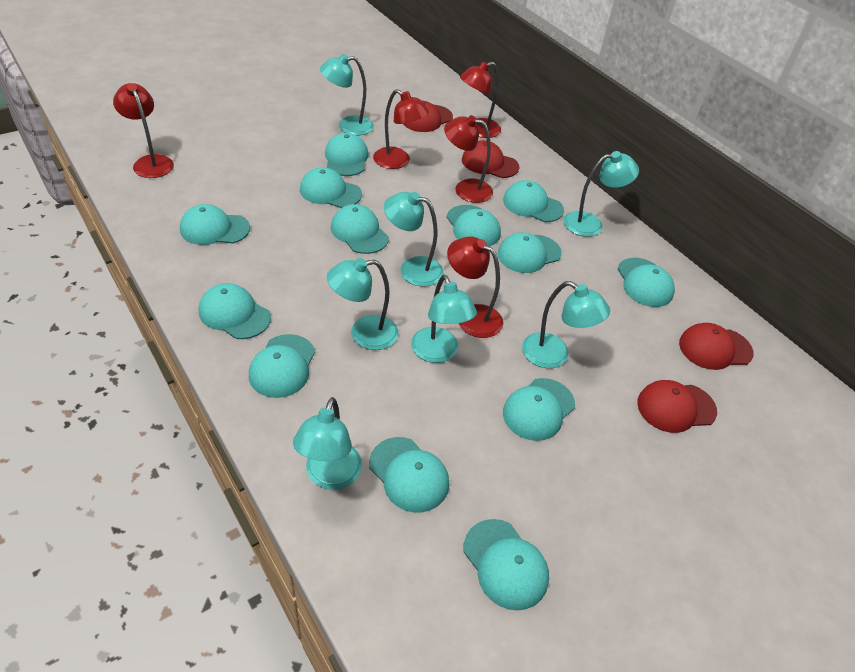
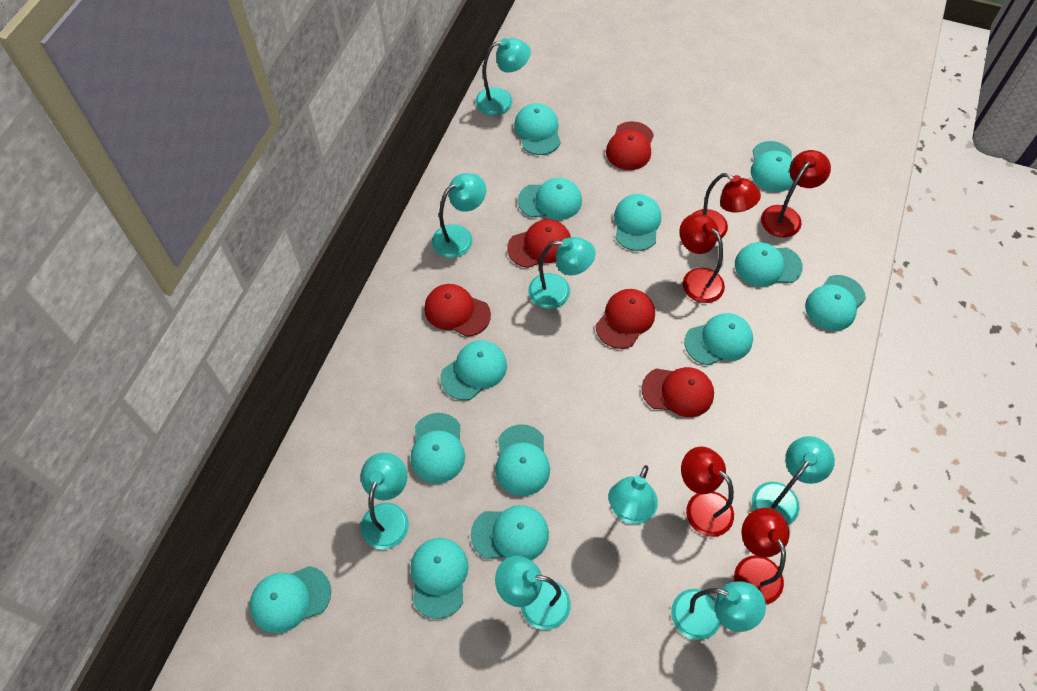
red cap: 4 -> 5
turquoise lamp: 7 -> 8

